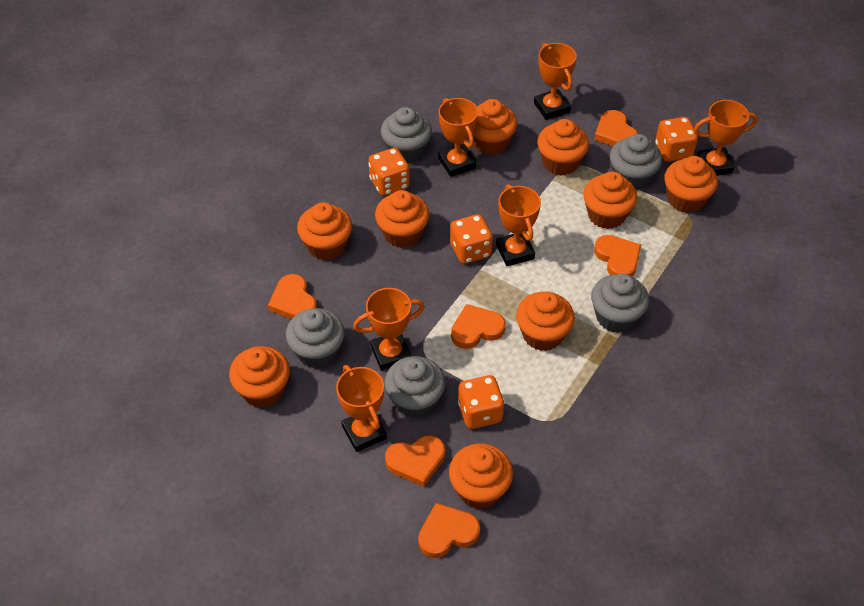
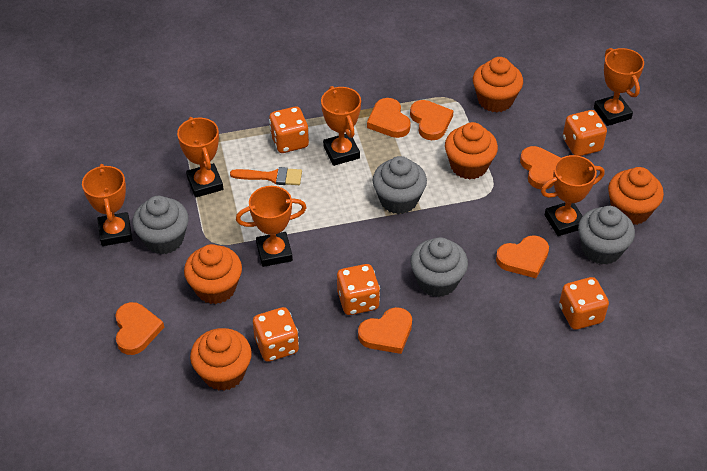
grey cupcake: 5 -> 4
orange brush: 0 -> 1
orange cupcake: 9 -> 5
orange dice: 4 -> 5

